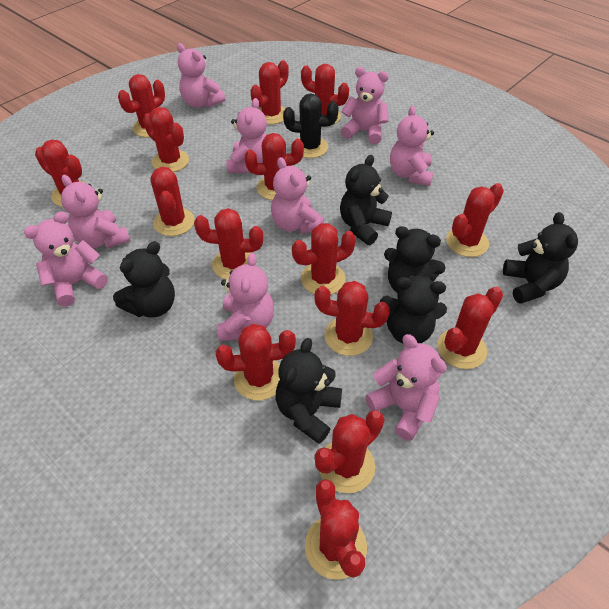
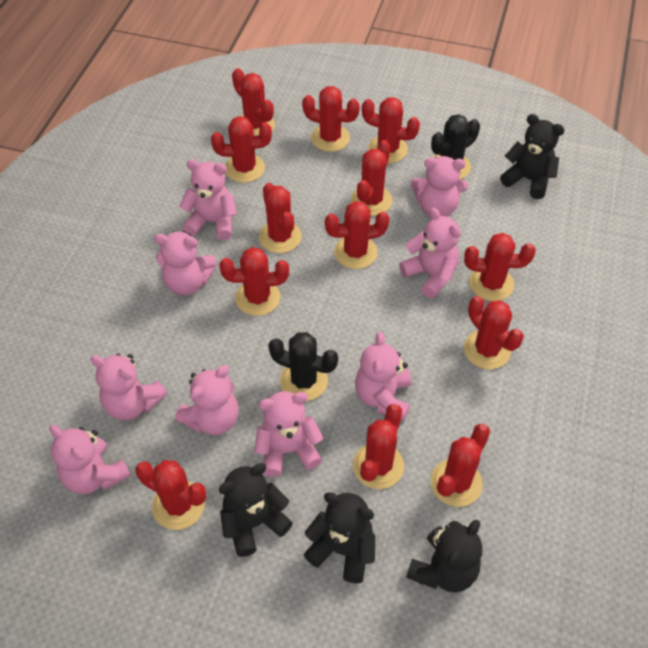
black cactus: 1 -> 2
black teddy bear: 6 -> 4
red cactus: 15 -> 13

